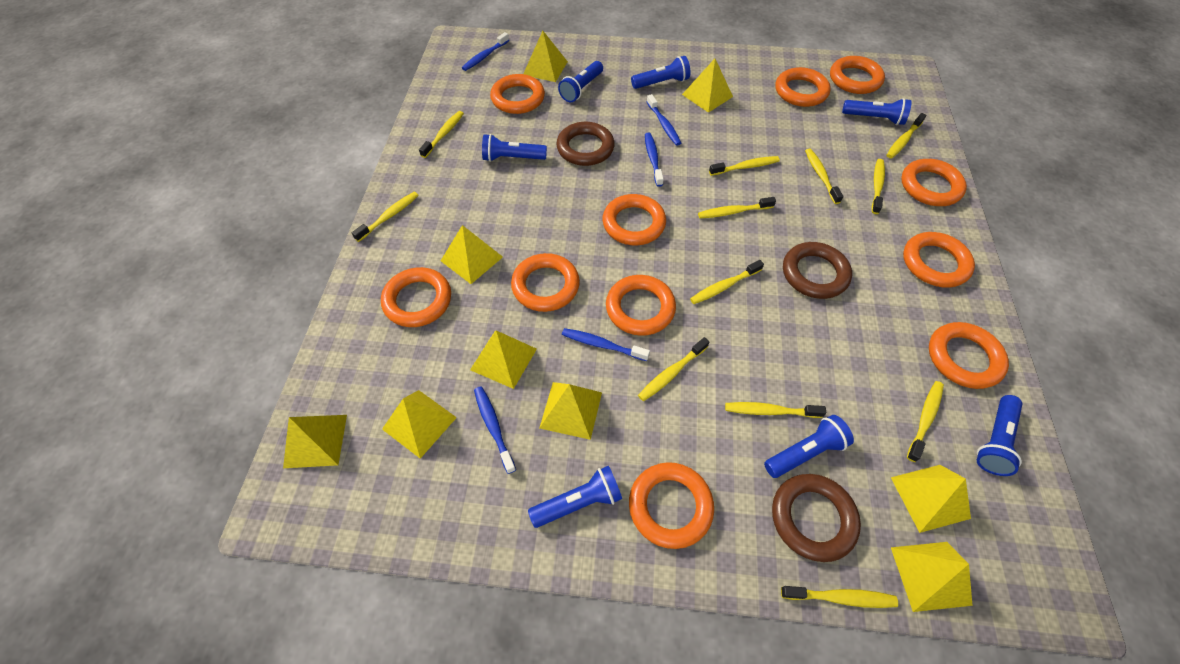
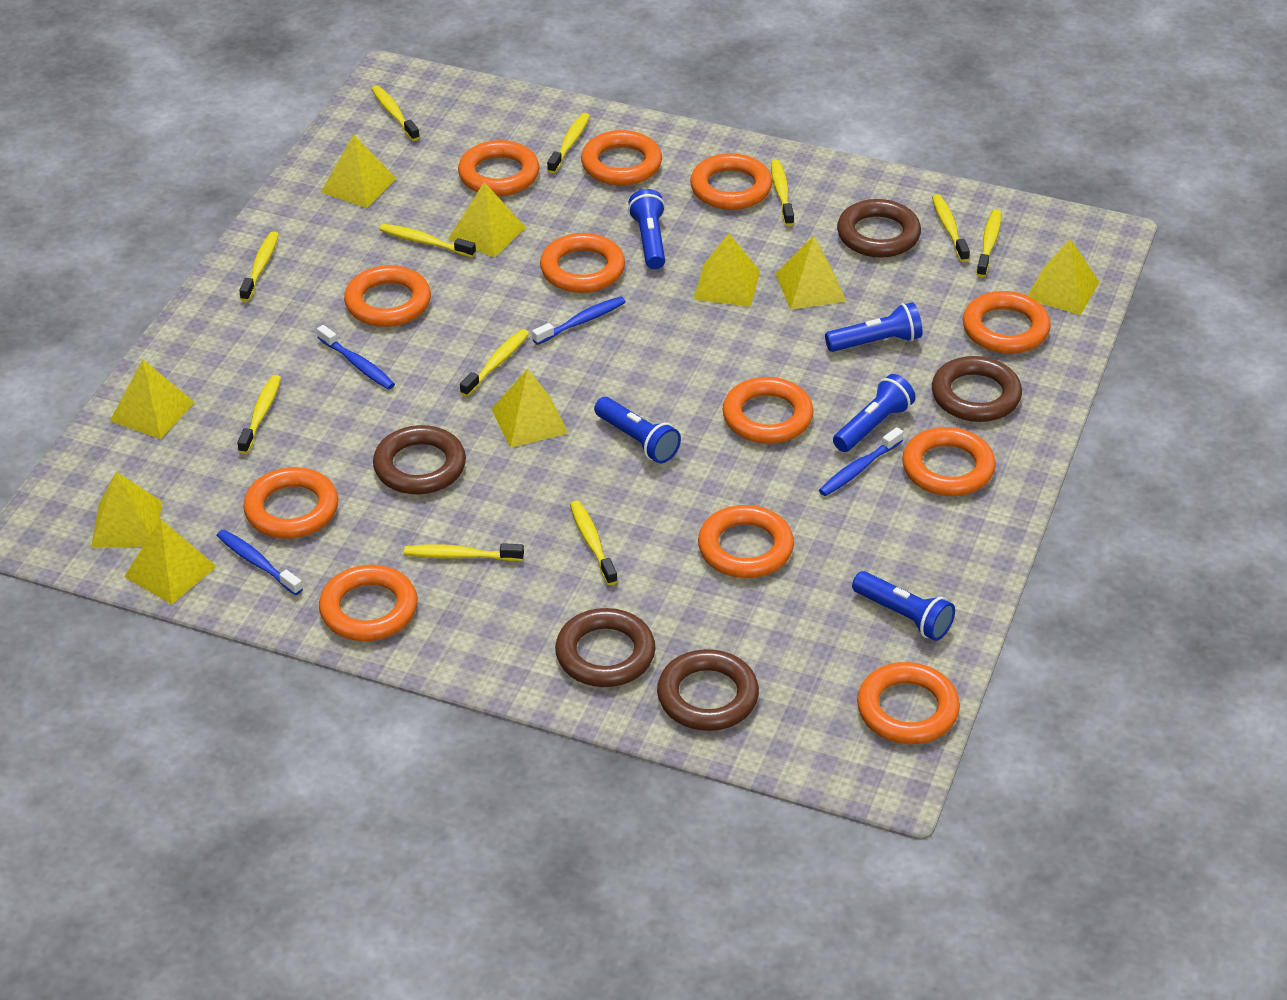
blue flashlight: 7 -> 5
blue toothbrush: 5 -> 4
brown ring: 3 -> 5
orange ring: 11 -> 12
yellow toothbrush: 12 -> 11

